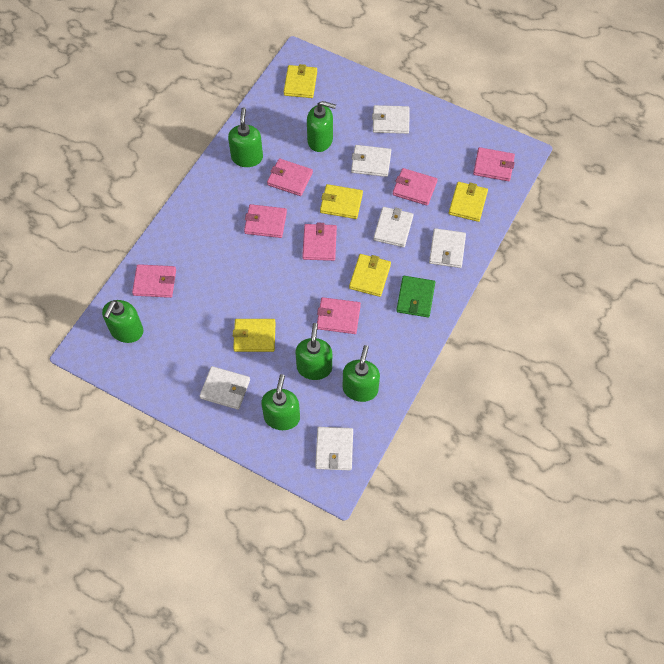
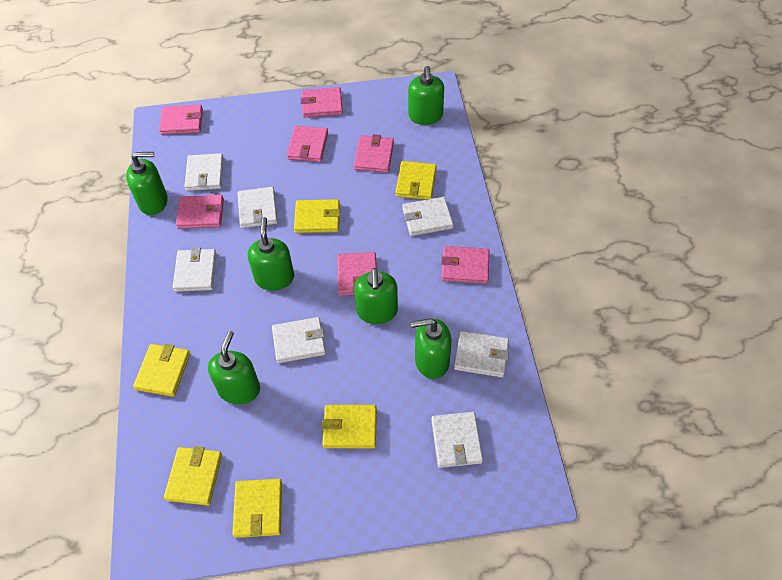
green wallet: 1 -> 0
white wallet: 6 -> 7
yellow wallet: 5 -> 6

